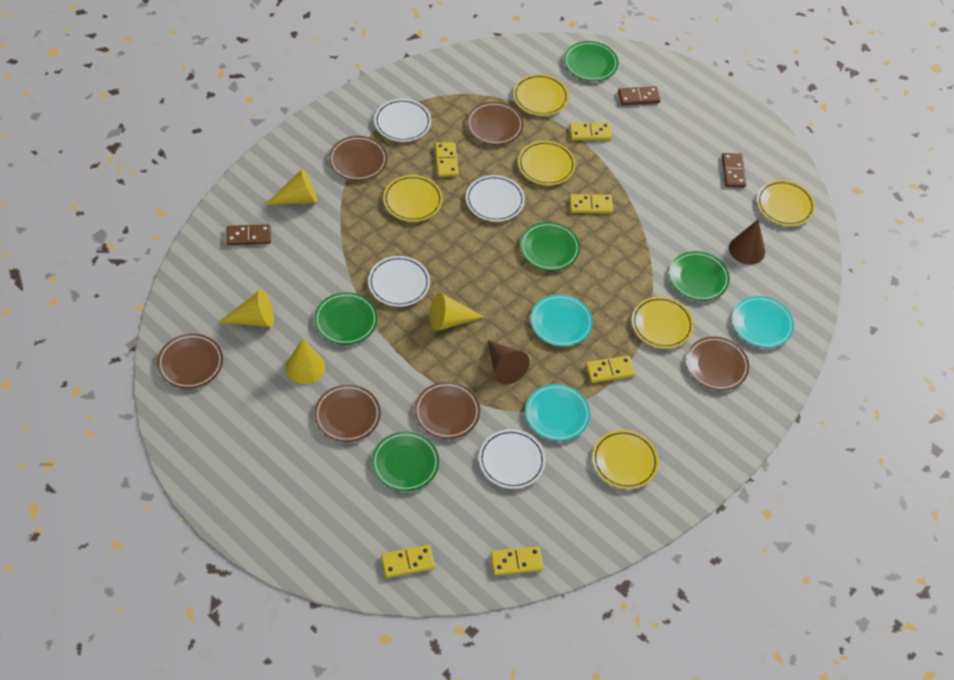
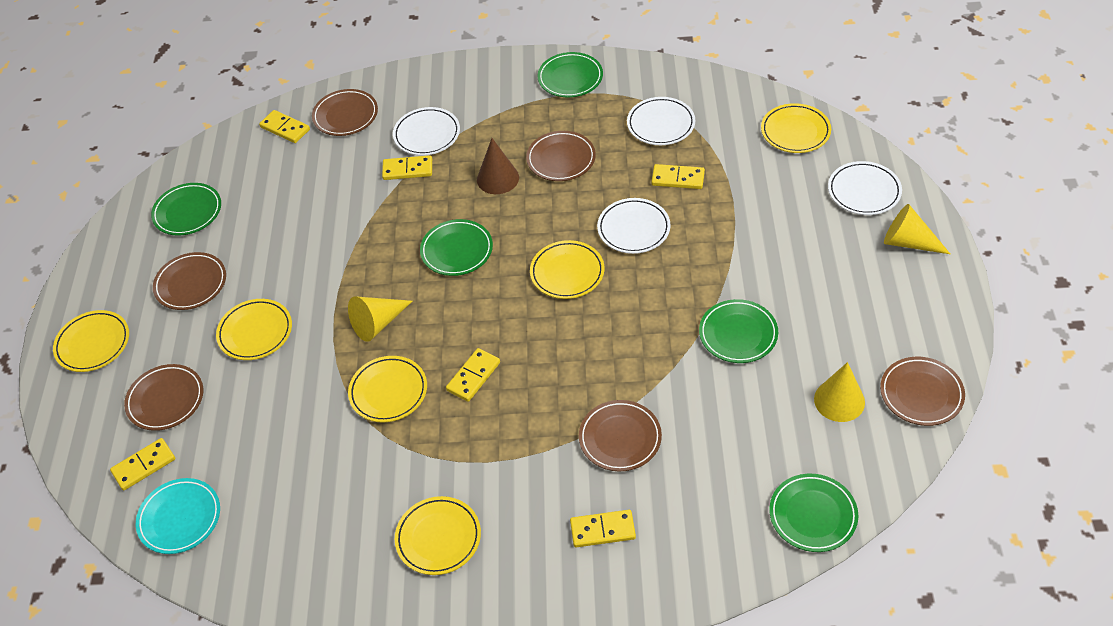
brown cone: 2 -> 1
brown domino: 3 -> 0
turquoise plate: 3 -> 1
yellow cone: 4 -> 3

